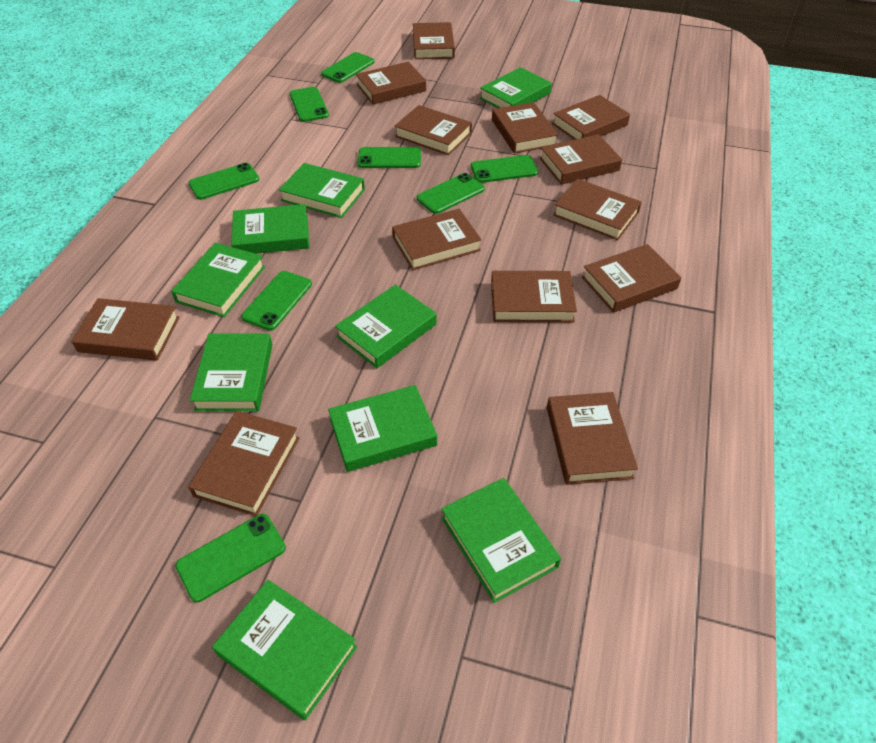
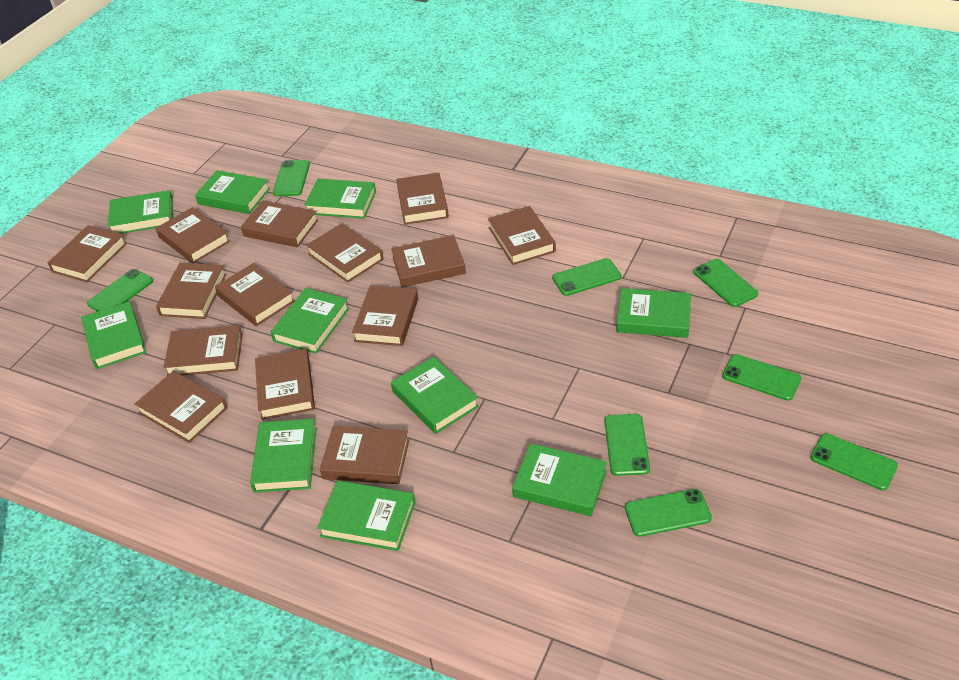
brown book: 13 -> 14
green book: 9 -> 10

